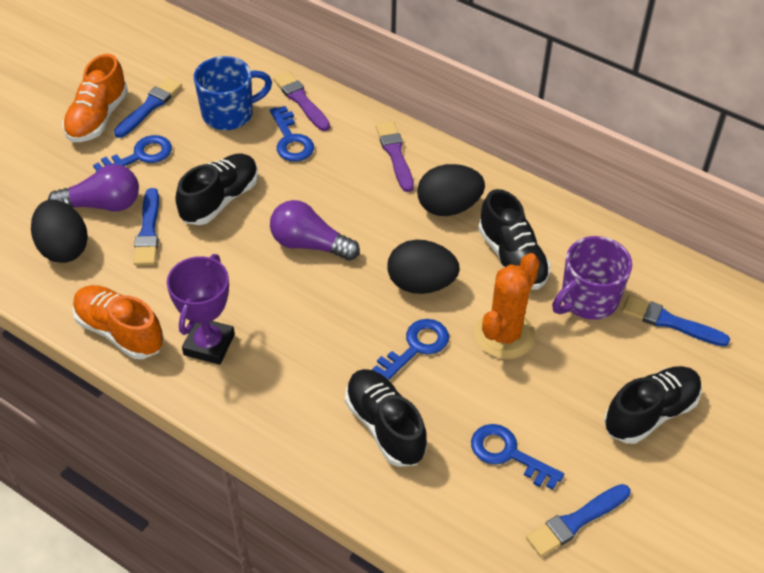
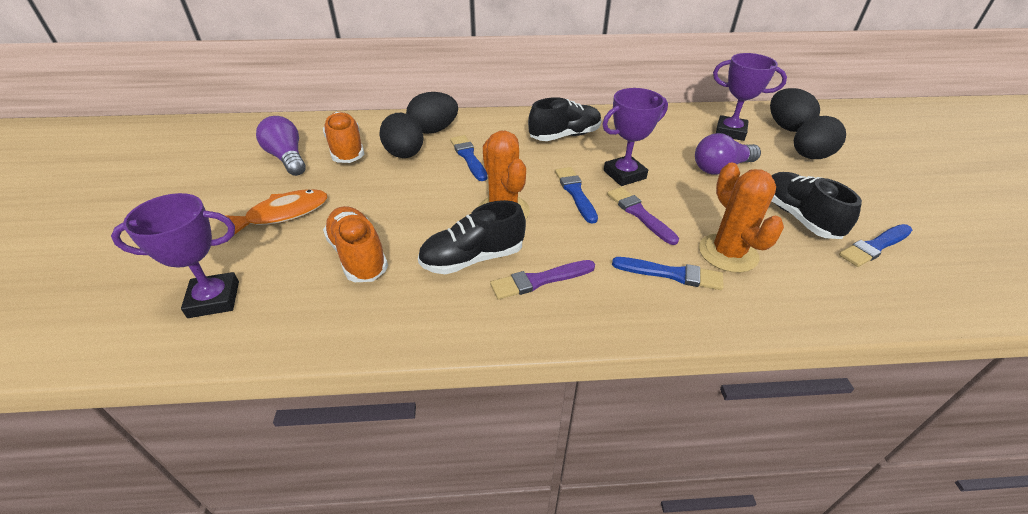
black egg: 3 -> 4
black shoe: 4 -> 3
blue key: 4 -> 0
blue mug: 1 -> 0
orange cactus: 1 -> 2
orange fish: 0 -> 1
purple mug: 1 -> 0
purple trophy: 1 -> 3

